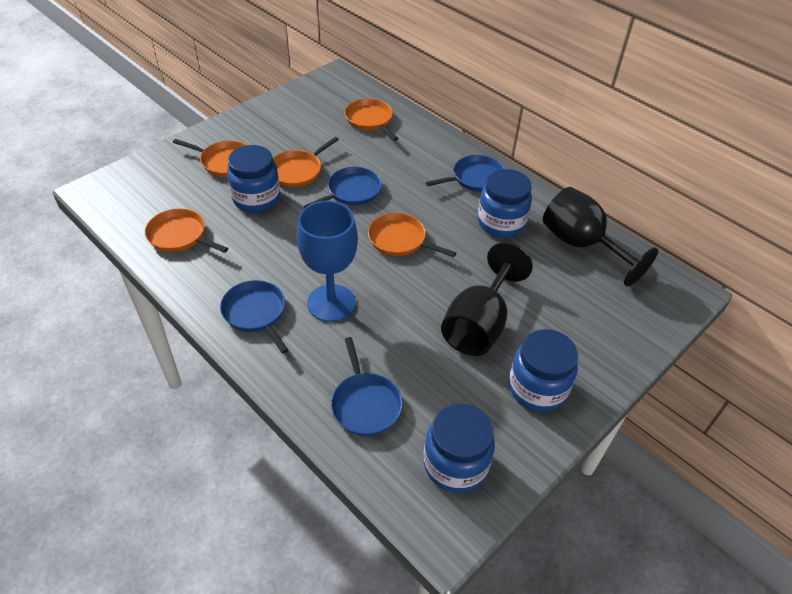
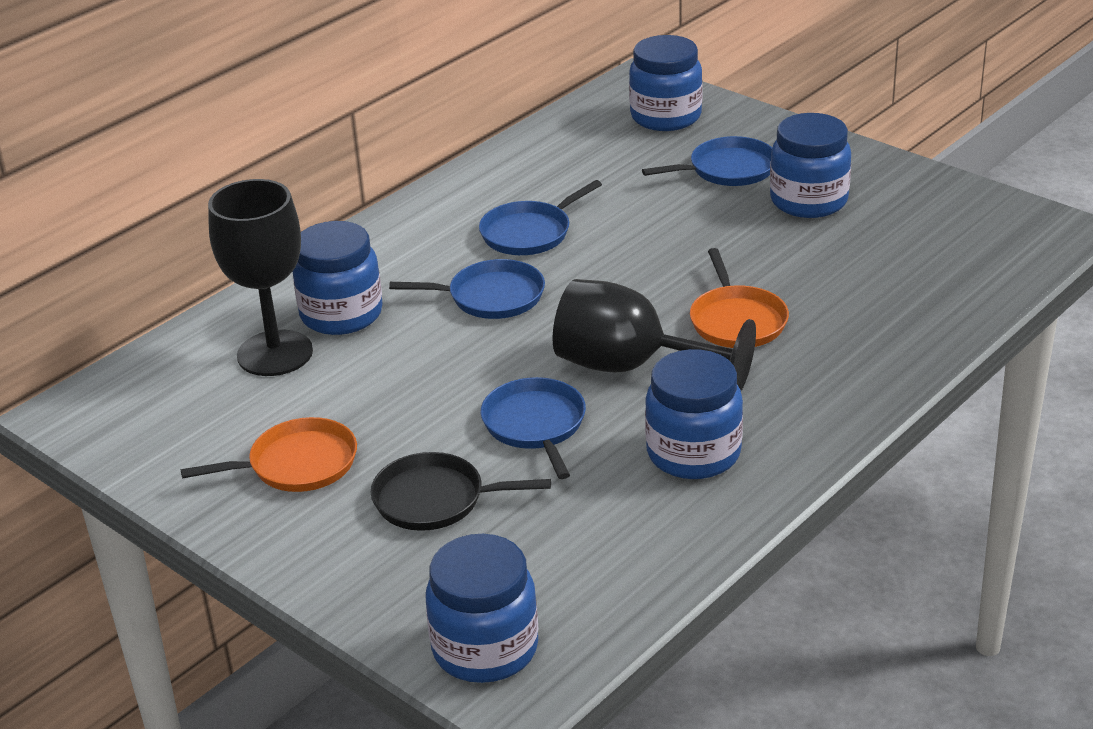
black pan: 0 -> 1
blue goblet: 1 -> 0
blue jar: 4 -> 5
orange pan: 5 -> 2

